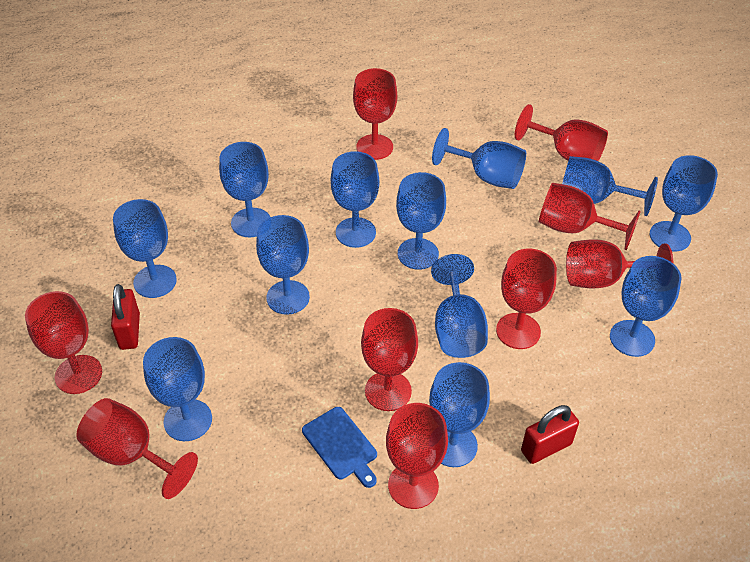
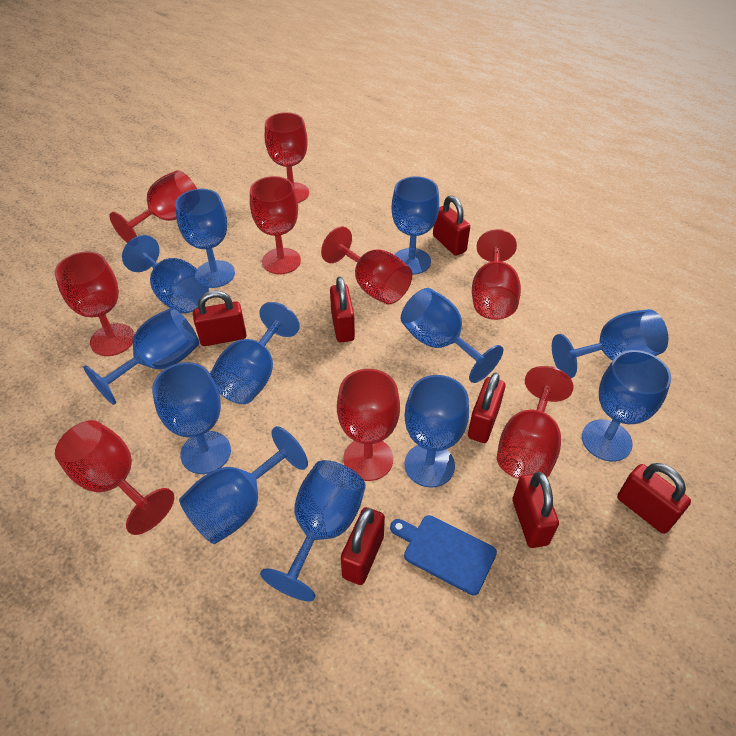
red padlock: 2 -> 7

